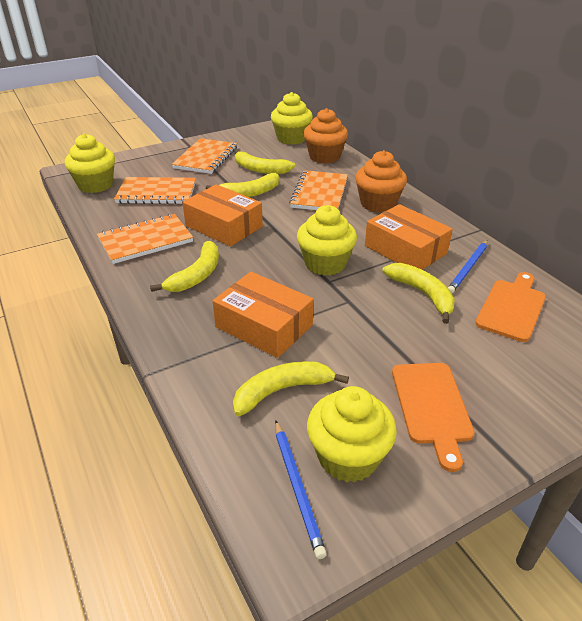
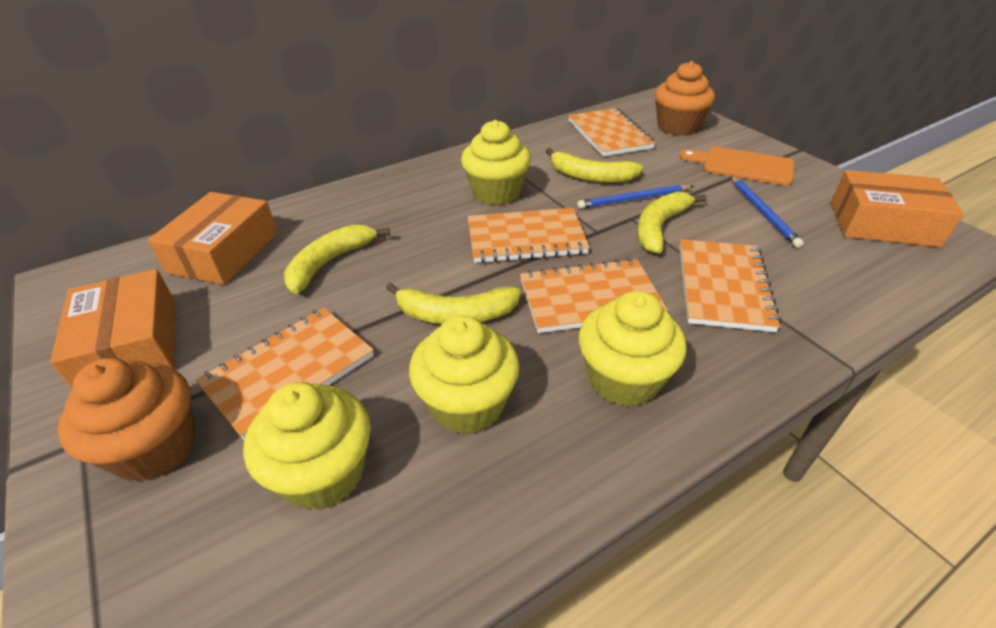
orange cutting board: 2 -> 1
orange notebook: 4 -> 5
yellow banana: 5 -> 4

